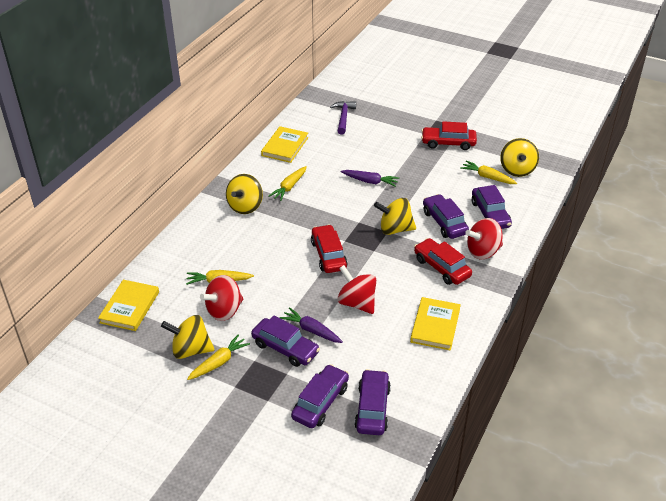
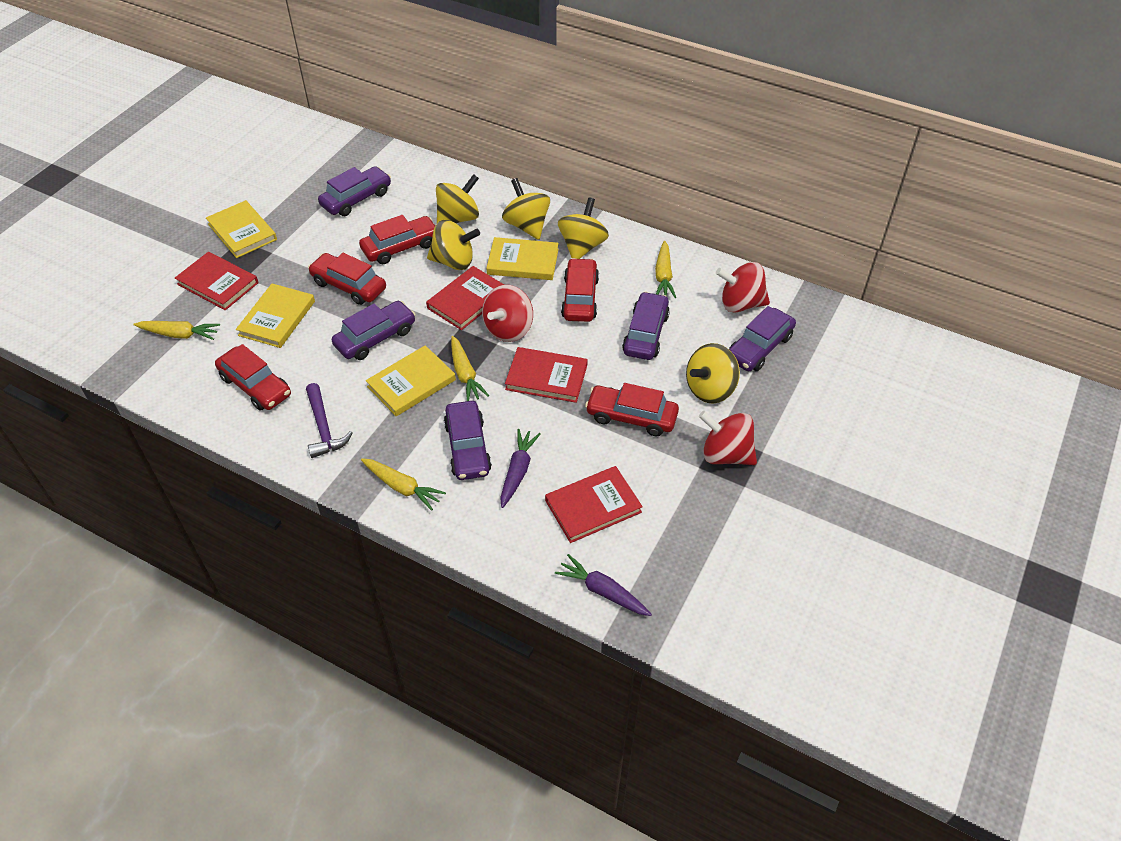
red book: 0 -> 4
red car: 3 -> 5
yellow book: 3 -> 4
yellow spinning top: 4 -> 5

